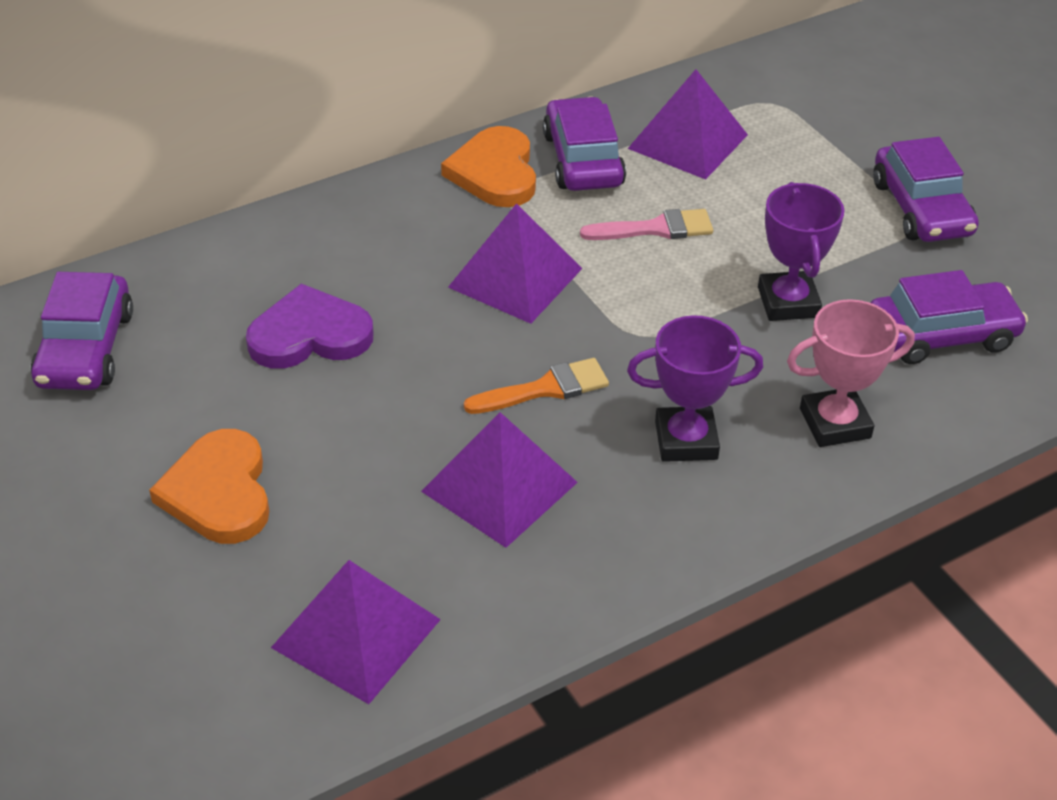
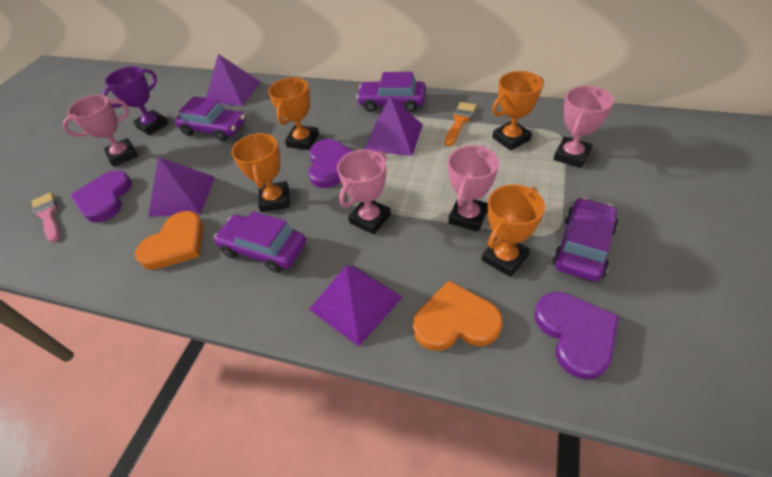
orange trophy: 0 -> 4
pink trophy: 1 -> 4
purple heart: 1 -> 3
purple trophy: 2 -> 1

